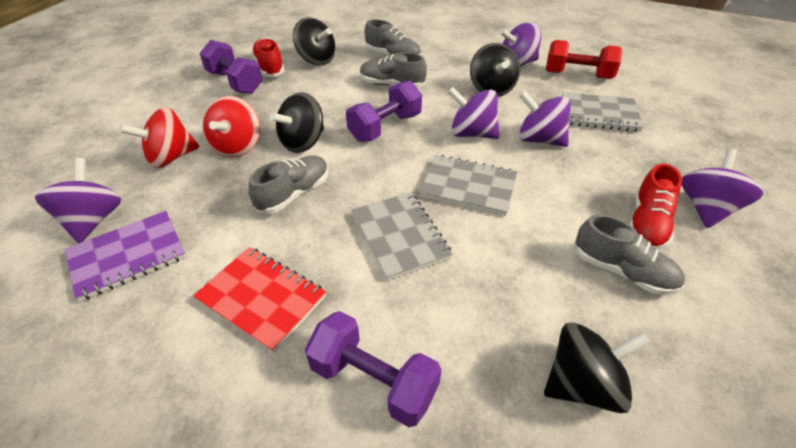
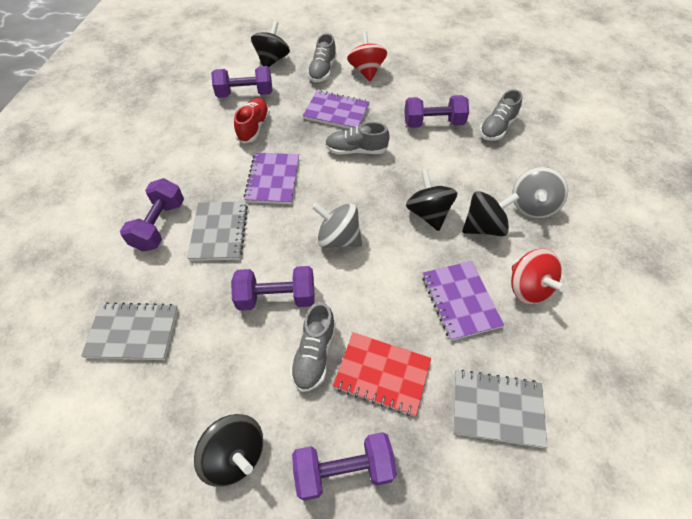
grey spinning top: 0 -> 2
purple dumbbell: 3 -> 5
purple notebook: 1 -> 3
purple spinning top: 5 -> 0
red dumbbell: 1 -> 0
red shoe: 2 -> 1

